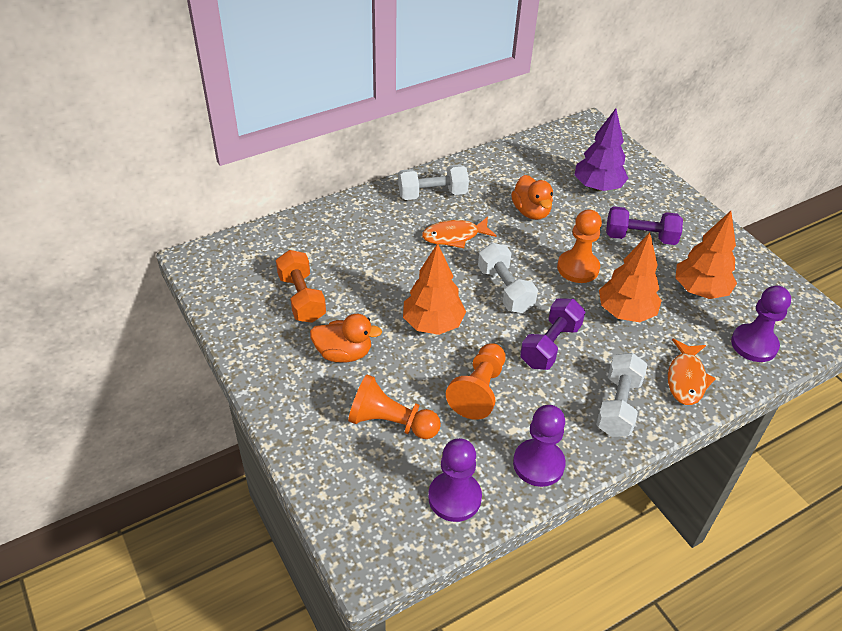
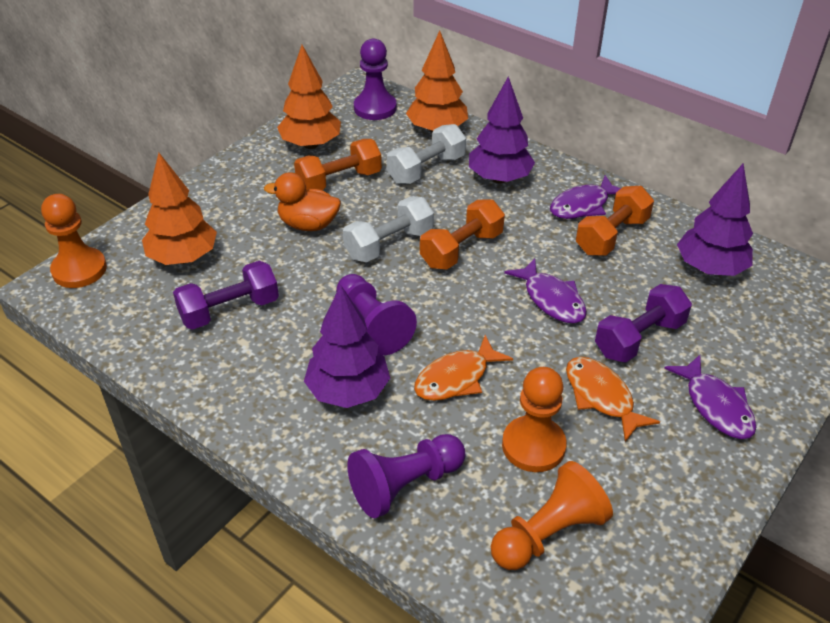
orange duck: 2 -> 1
orange dumbbell: 1 -> 3
purple fish: 0 -> 3
purple tree: 1 -> 3
white dumbbell: 3 -> 2

